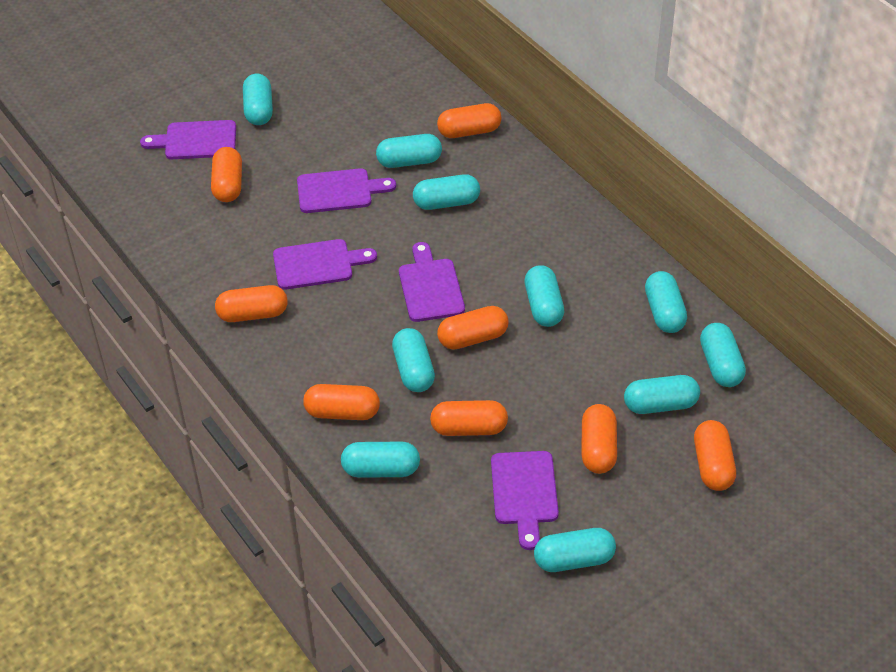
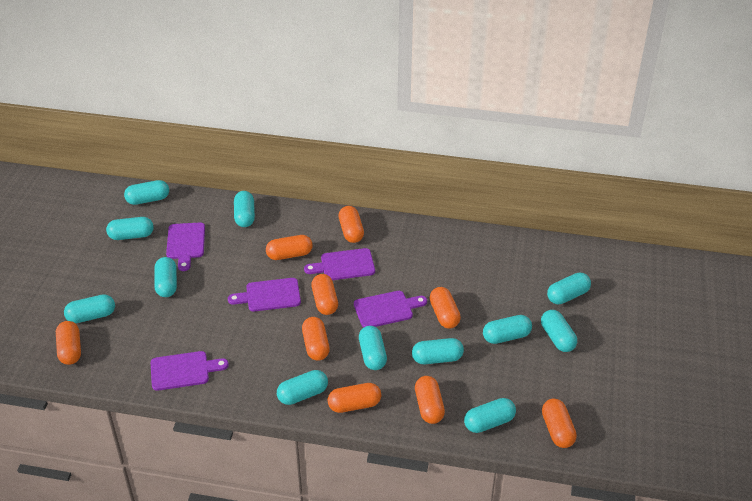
orange capsule: 8 -> 9
turquoise capsule: 10 -> 12

